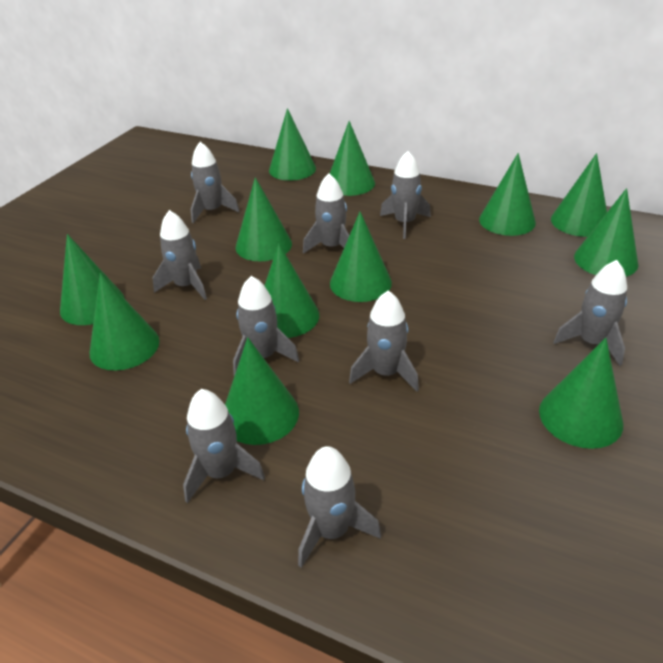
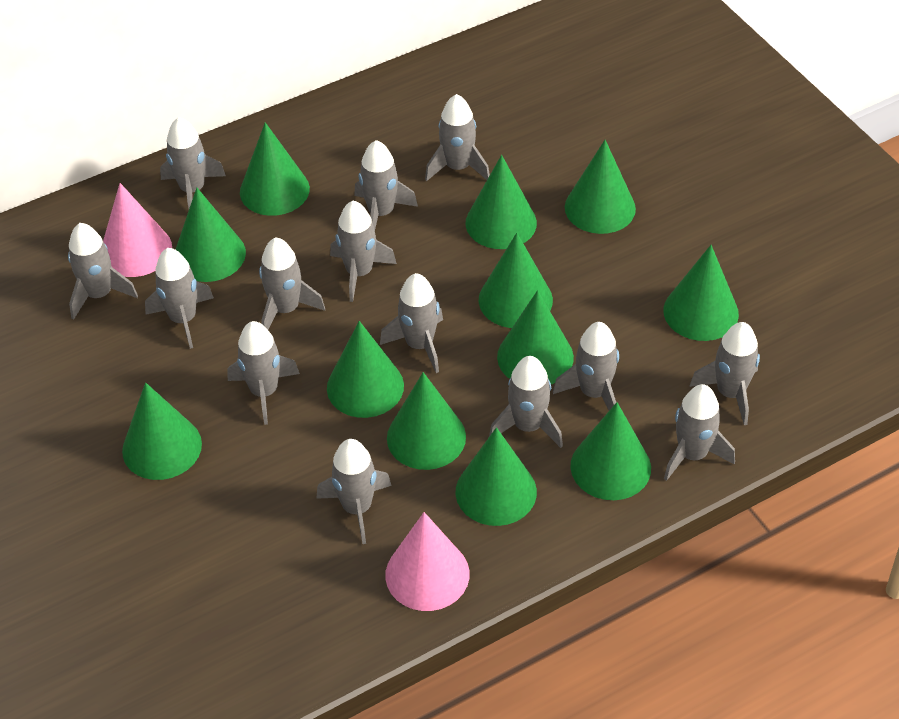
grey rocket: 9 -> 14
pink cone: 0 -> 2

